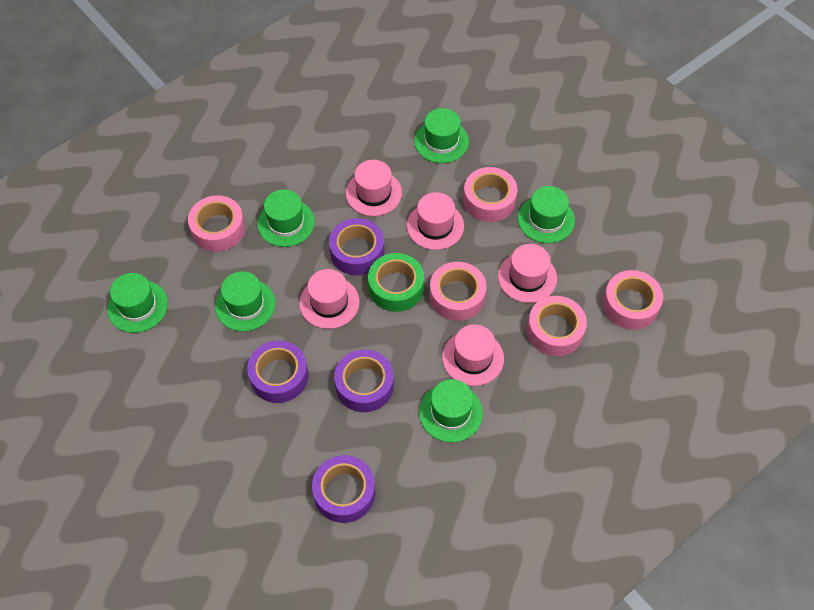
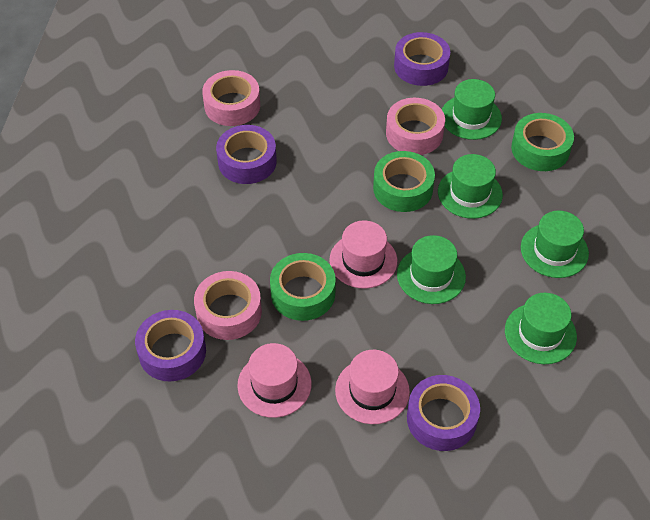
green hat: 6 -> 5
green tape: 1 -> 3
pink hat: 5 -> 3
pink tape: 5 -> 3

